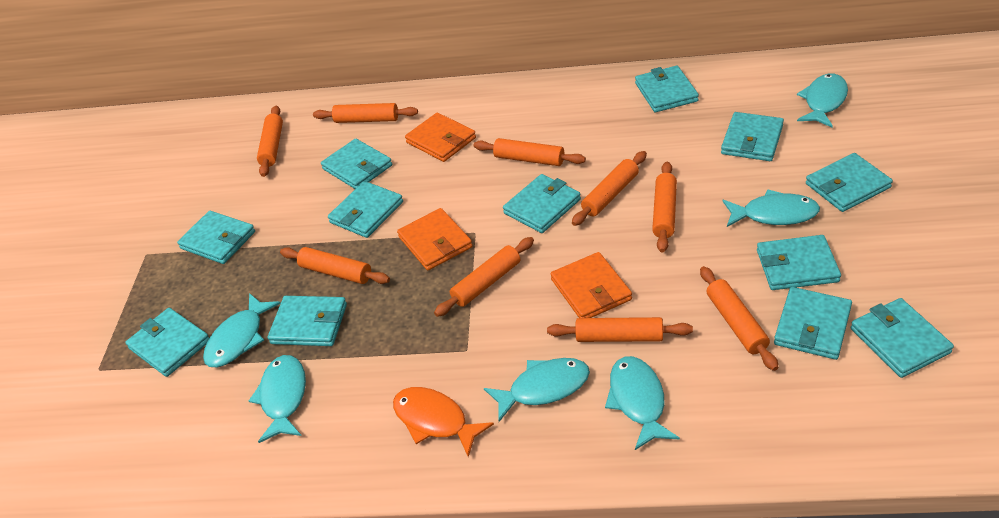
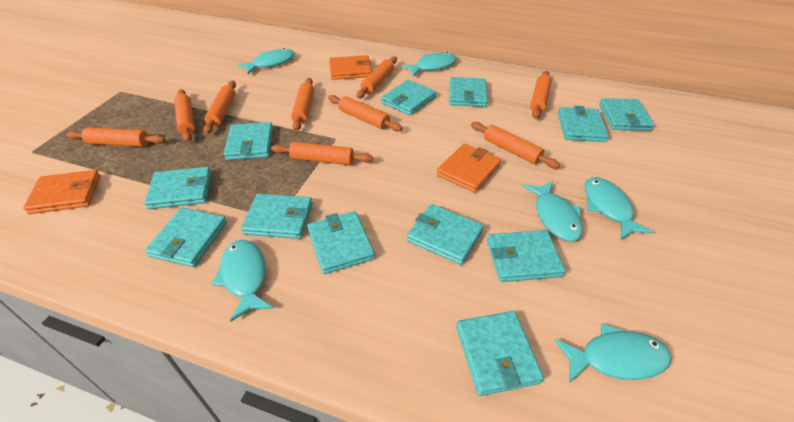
orange fish: 1 -> 0

